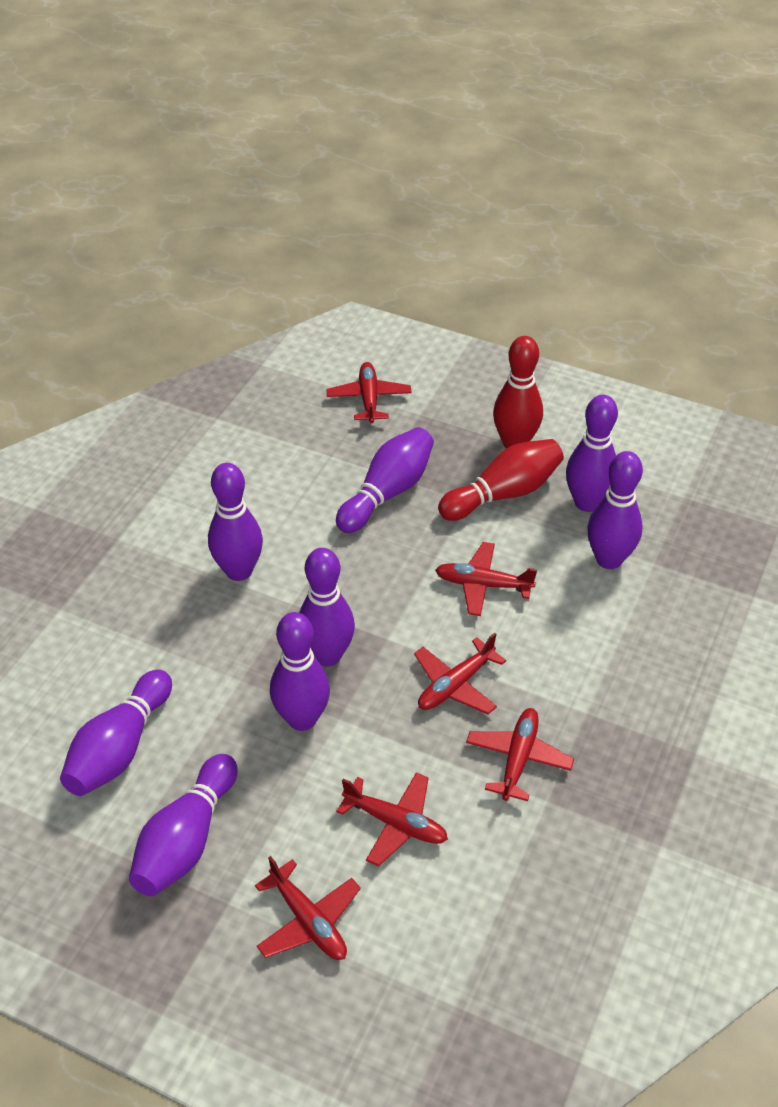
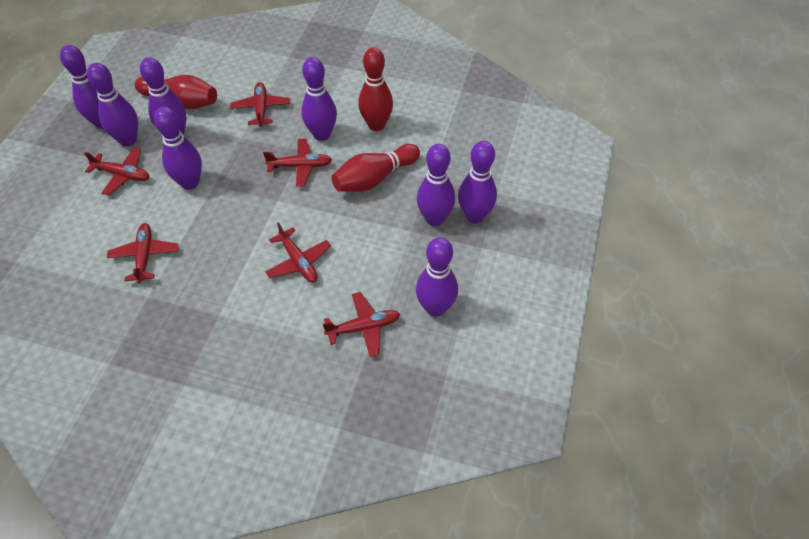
red bowling pin: 2 -> 3

